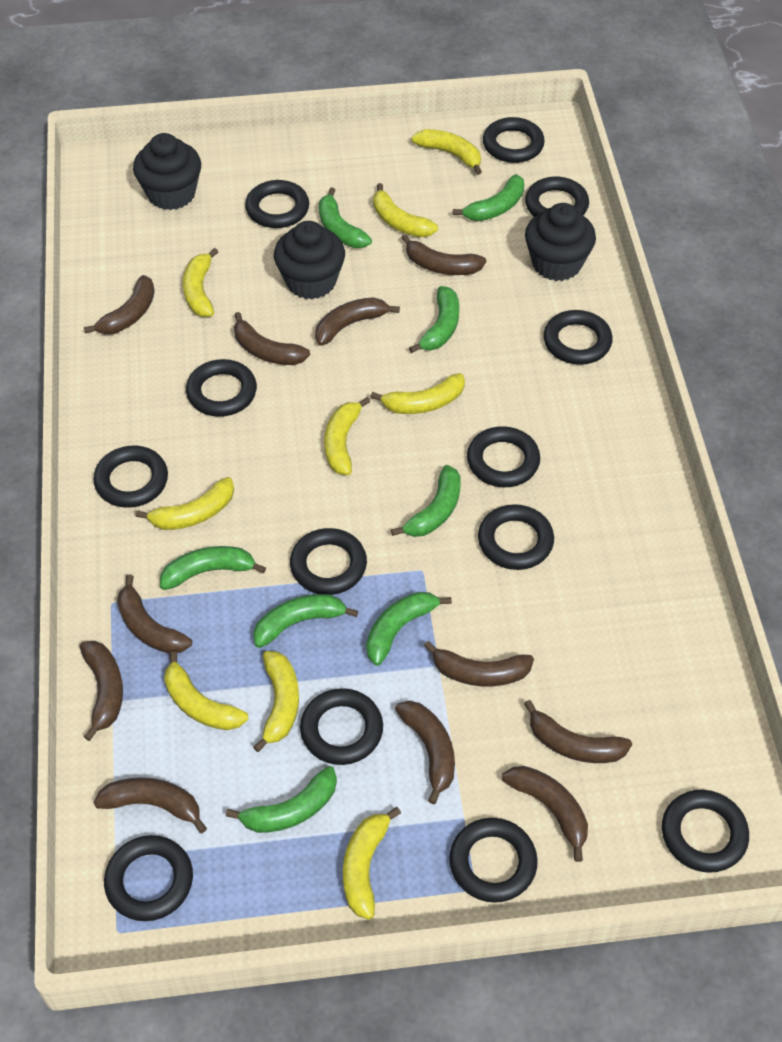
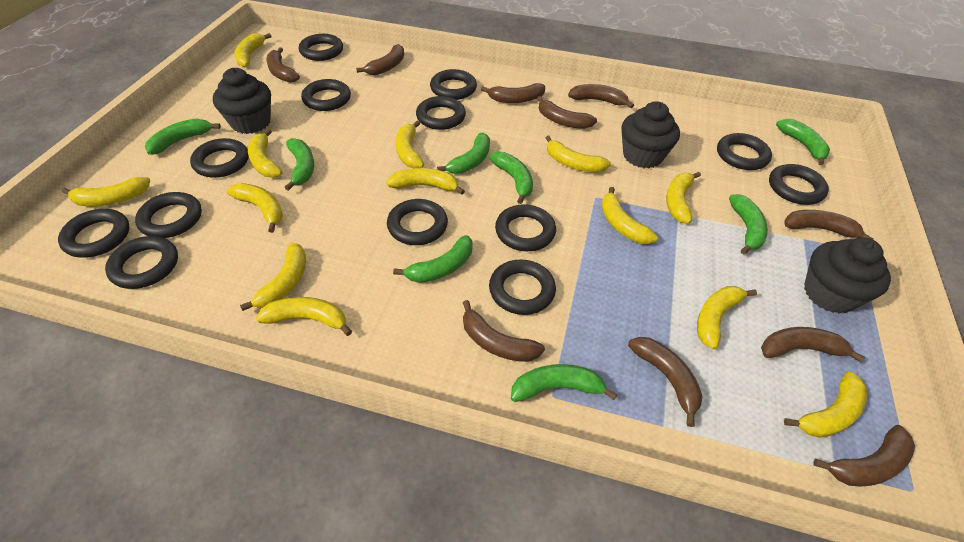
brown banana: 11 -> 10
yellow banana: 9 -> 13

